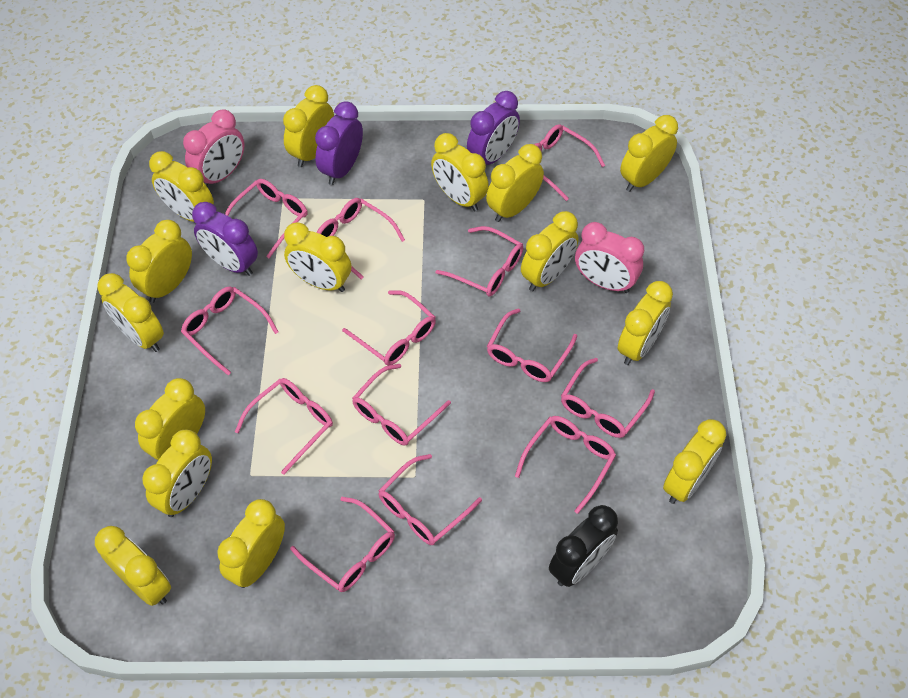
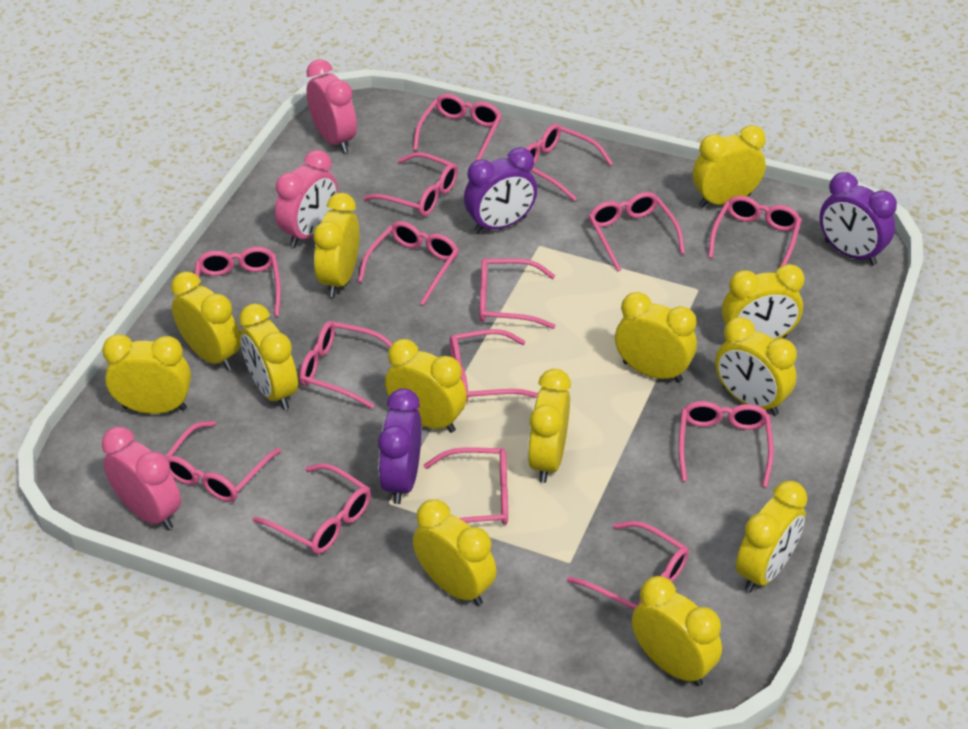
black clock: 1 -> 0
pink clock: 2 -> 3
pink glasses: 13 -> 15
yellow clock: 15 -> 13

